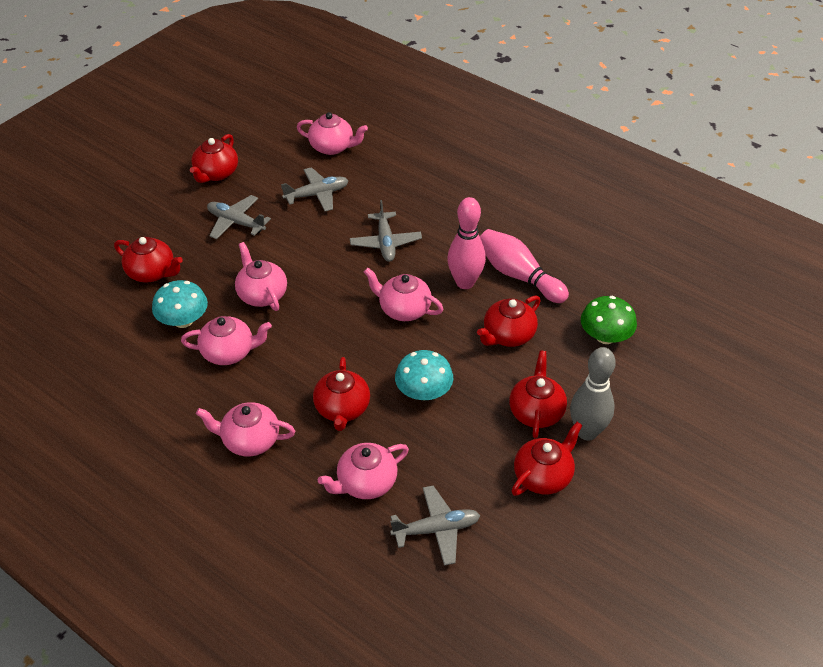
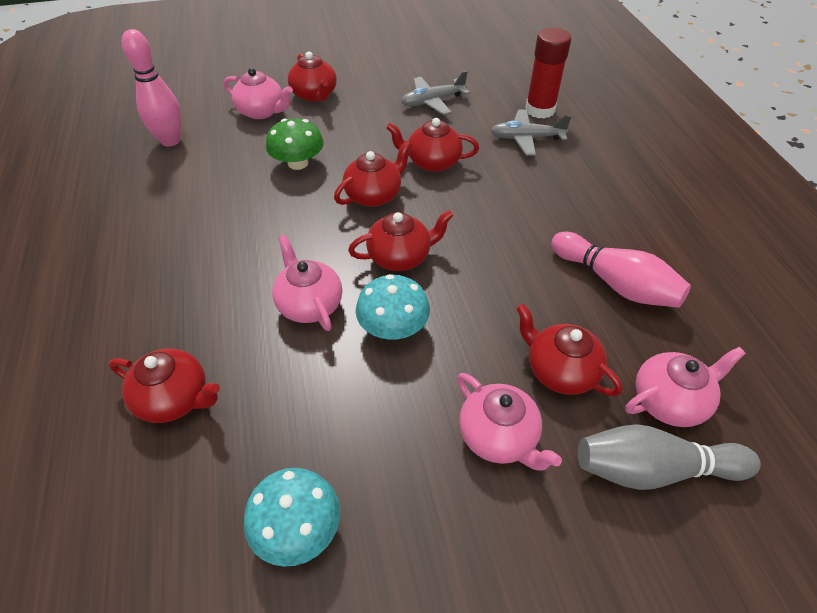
grey plane: 4 -> 2
pink teapot: 6 -> 4
red glue stick: 0 -> 1

